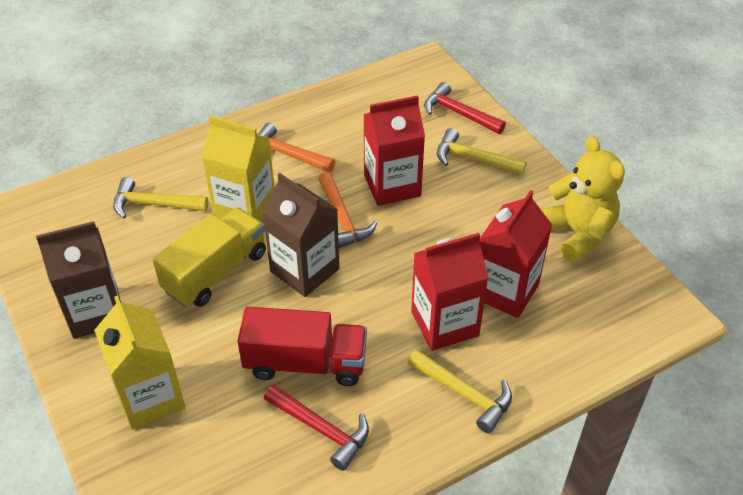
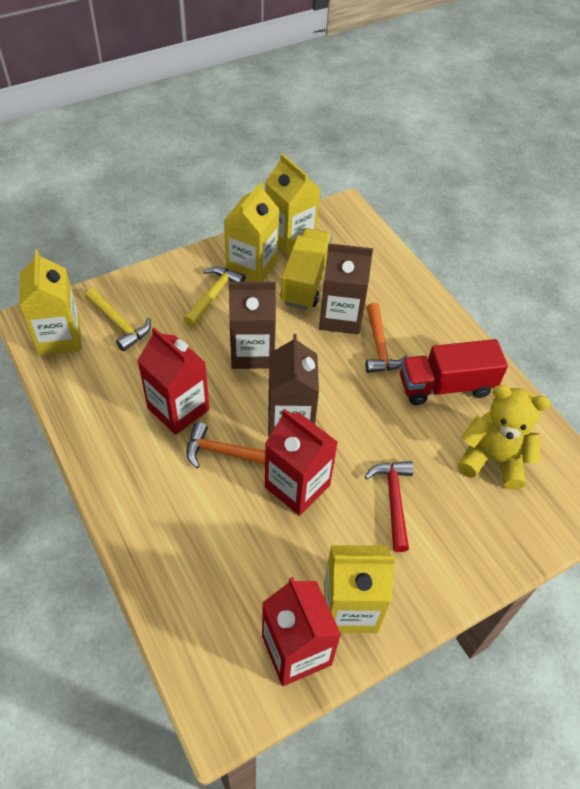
brown carton: 2 -> 3
red hammer: 2 -> 1
yellow carton: 2 -> 4
yellow hammer: 3 -> 2

